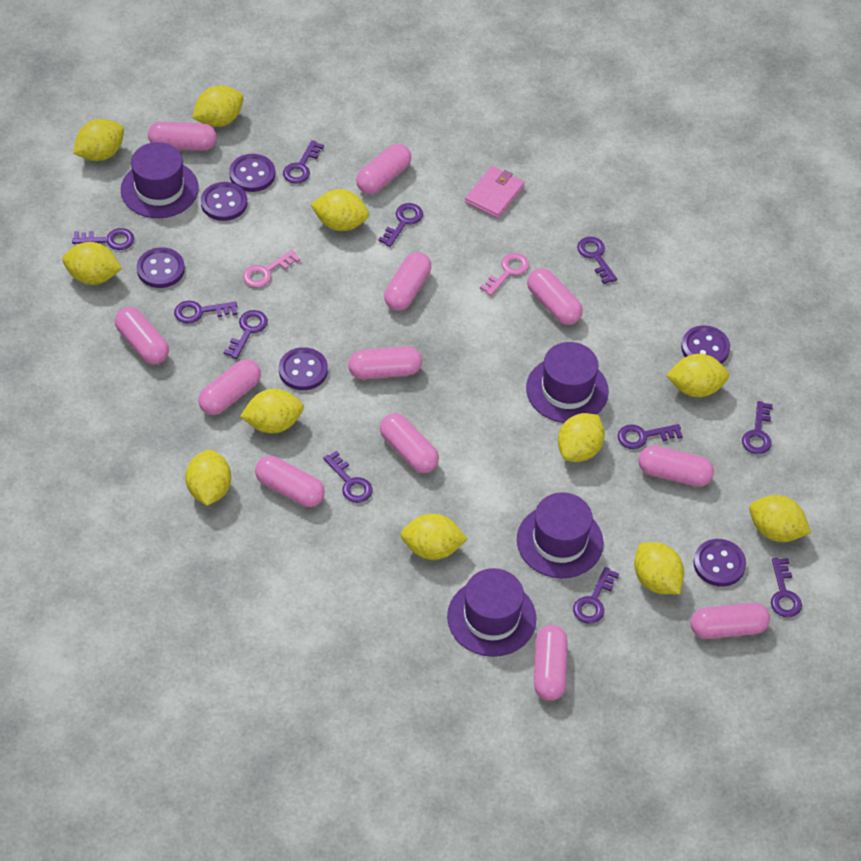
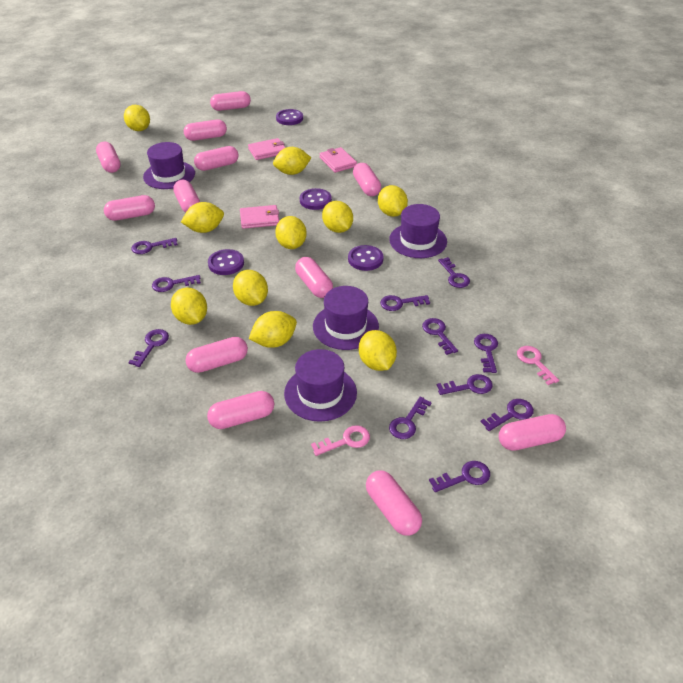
pink wallet: 1 -> 3
purple button: 6 -> 4
yellow lemon: 11 -> 10

